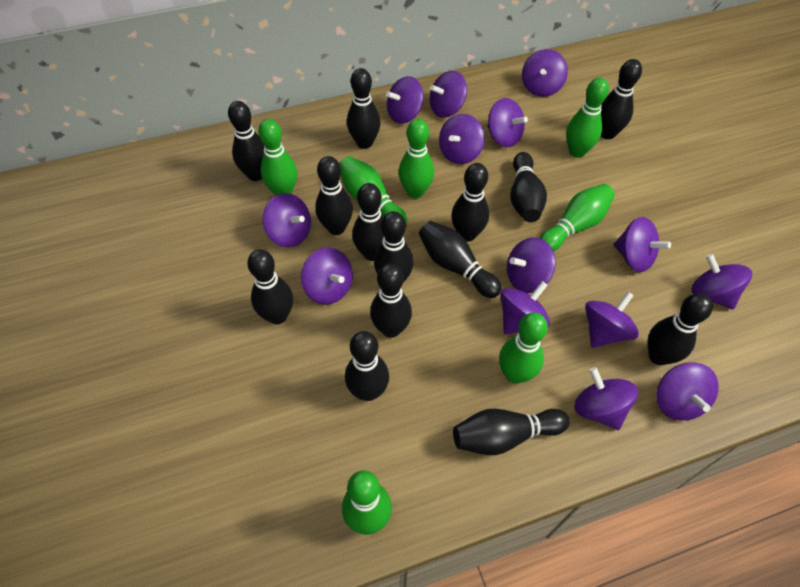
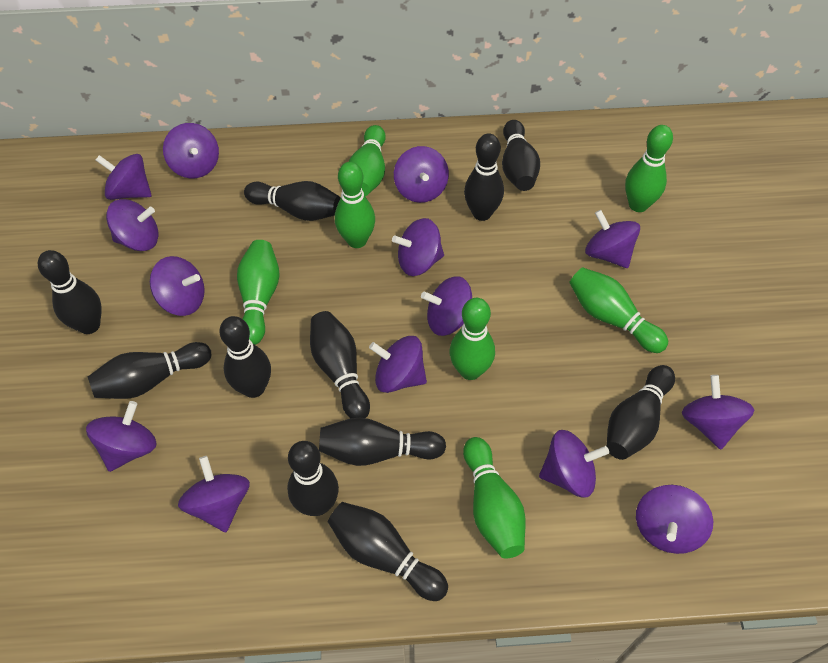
black bowling pin: 14 -> 11

